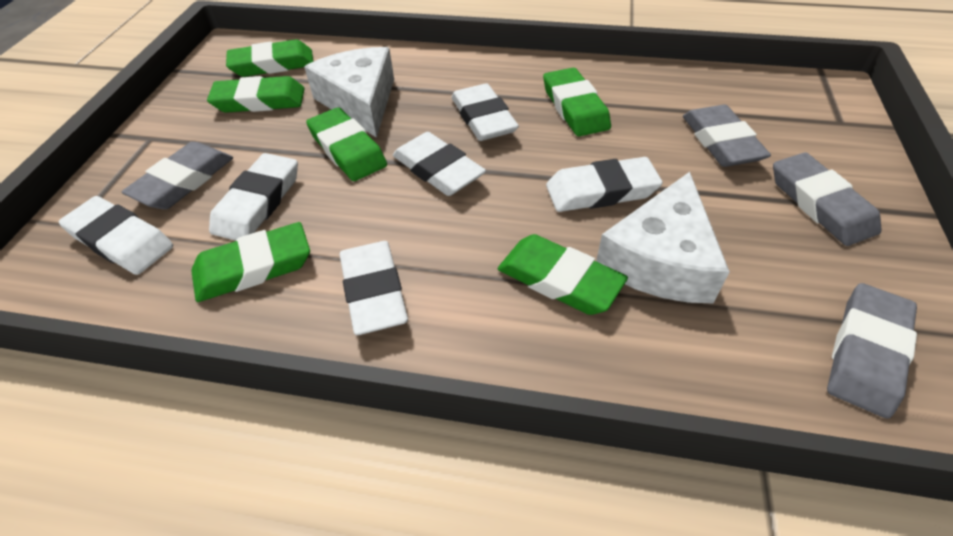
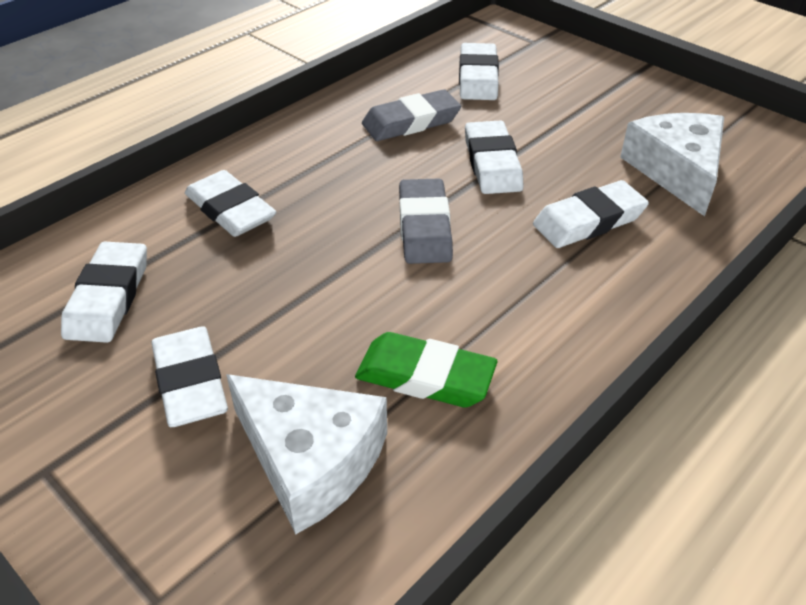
green eraser: 6 -> 1
grey eraser: 4 -> 2

